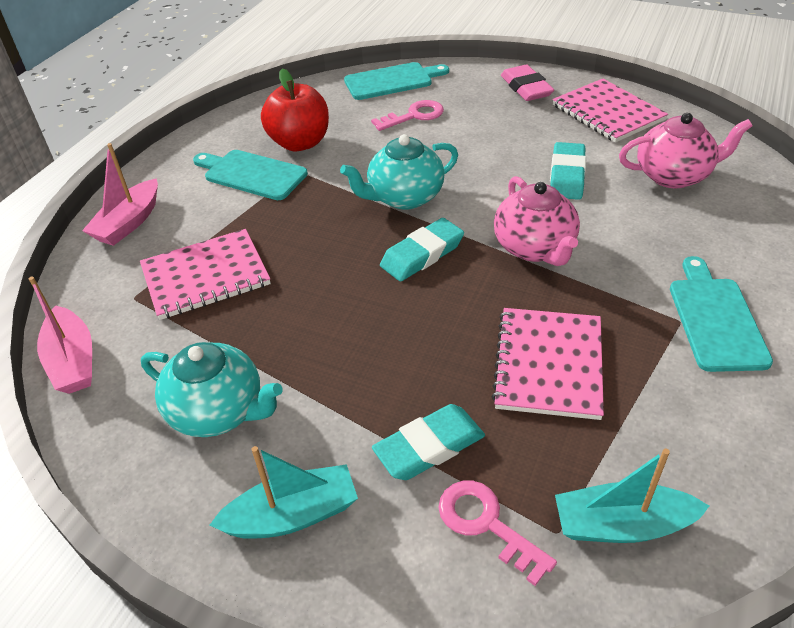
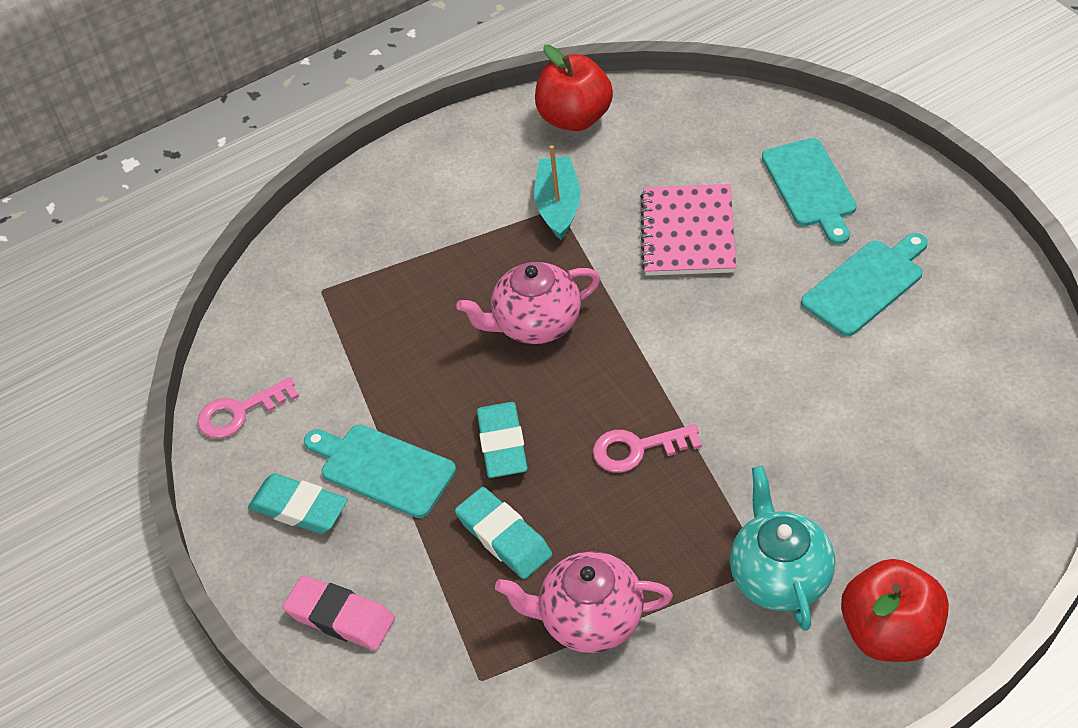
pink boat: 2 -> 0
pink notebook: 3 -> 1
red apple: 1 -> 2
turquoise boat: 2 -> 1
turquoise teapot: 2 -> 1

